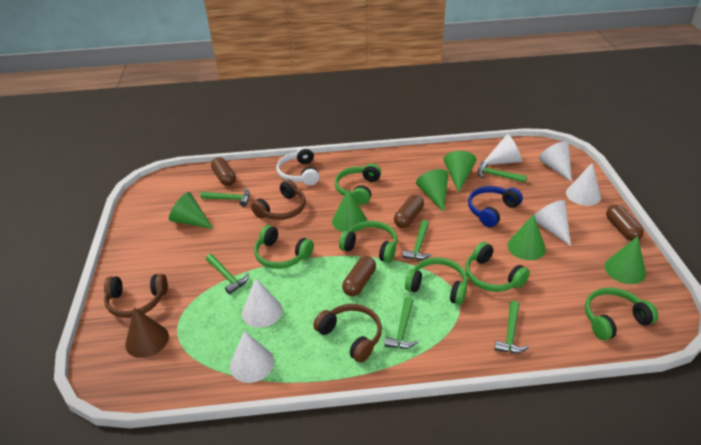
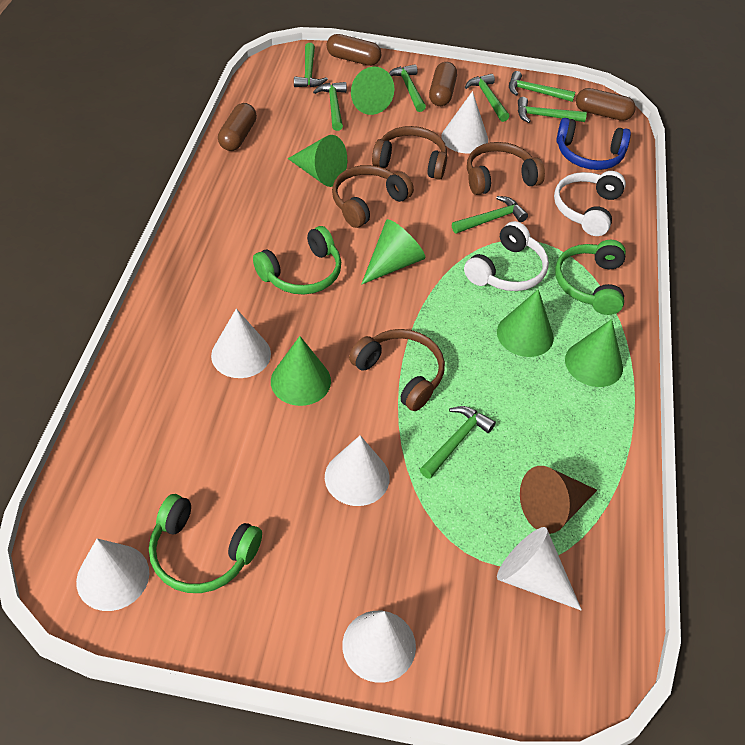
brown headphones: 3 -> 4
green hammer: 6 -> 8
green headphones: 6 -> 3
white headphones: 1 -> 2

